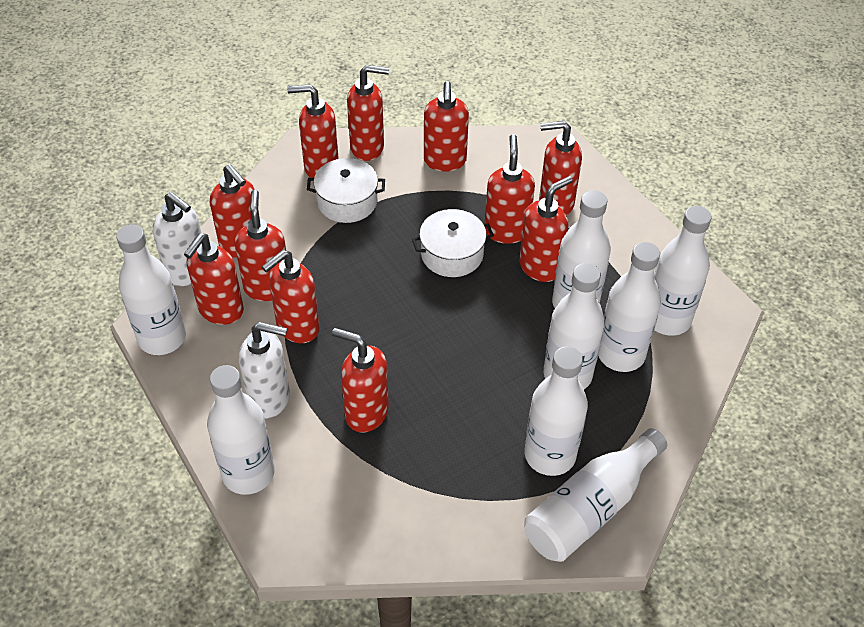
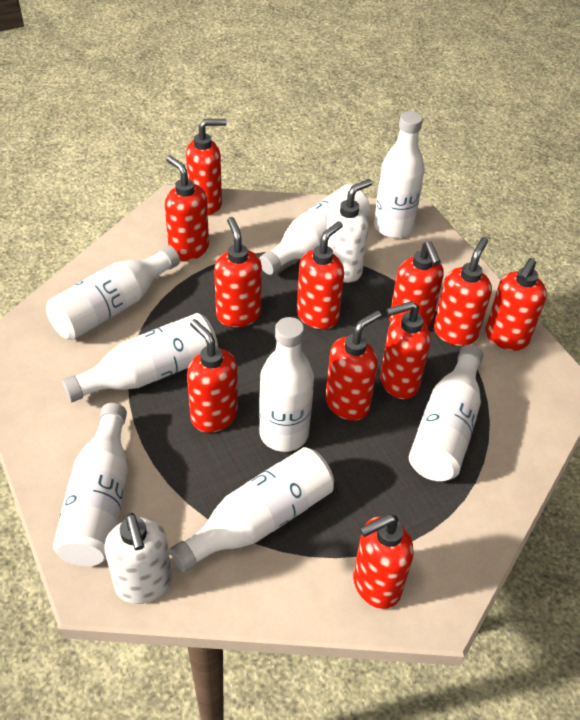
white pot: 2 -> 0

